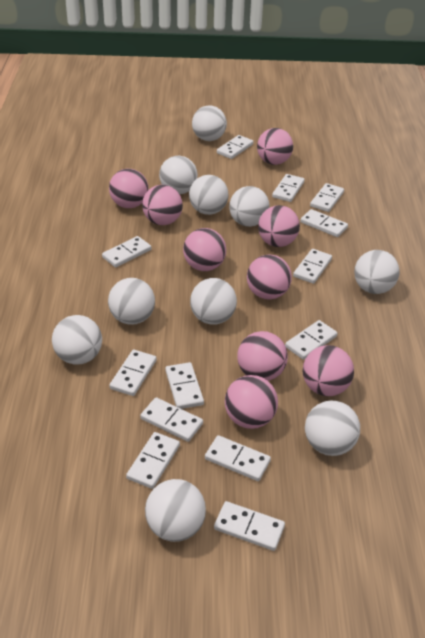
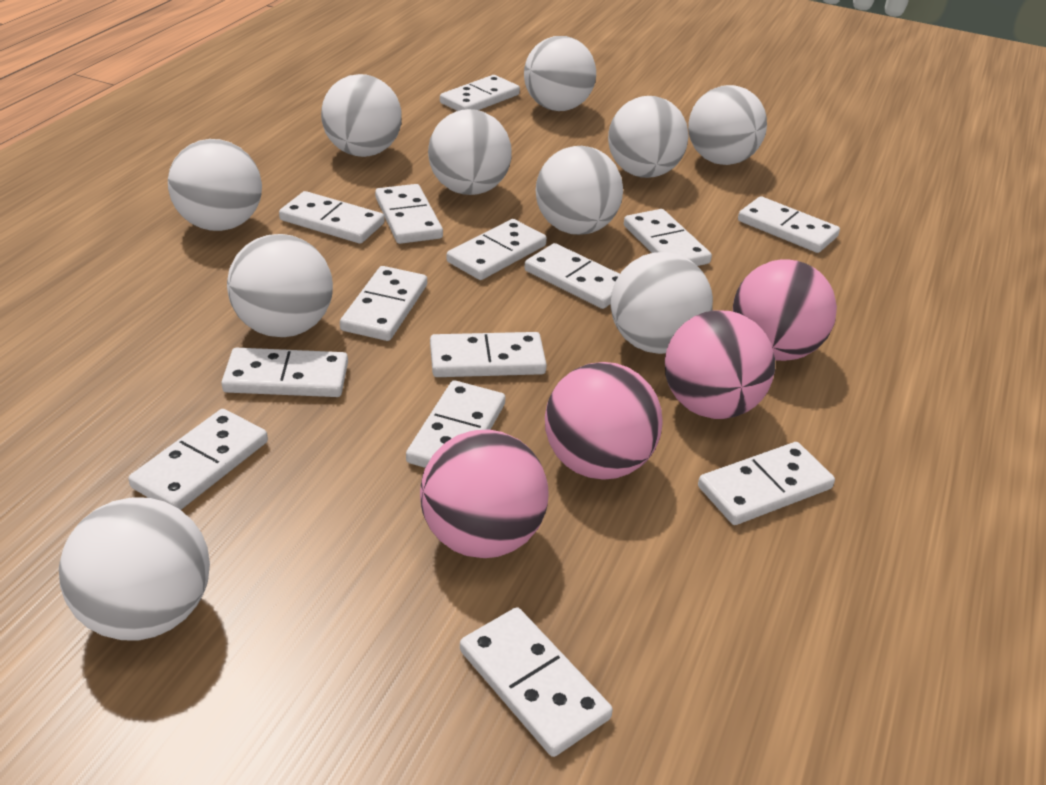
pink ball: 9 -> 4
white domino: 13 -> 14

